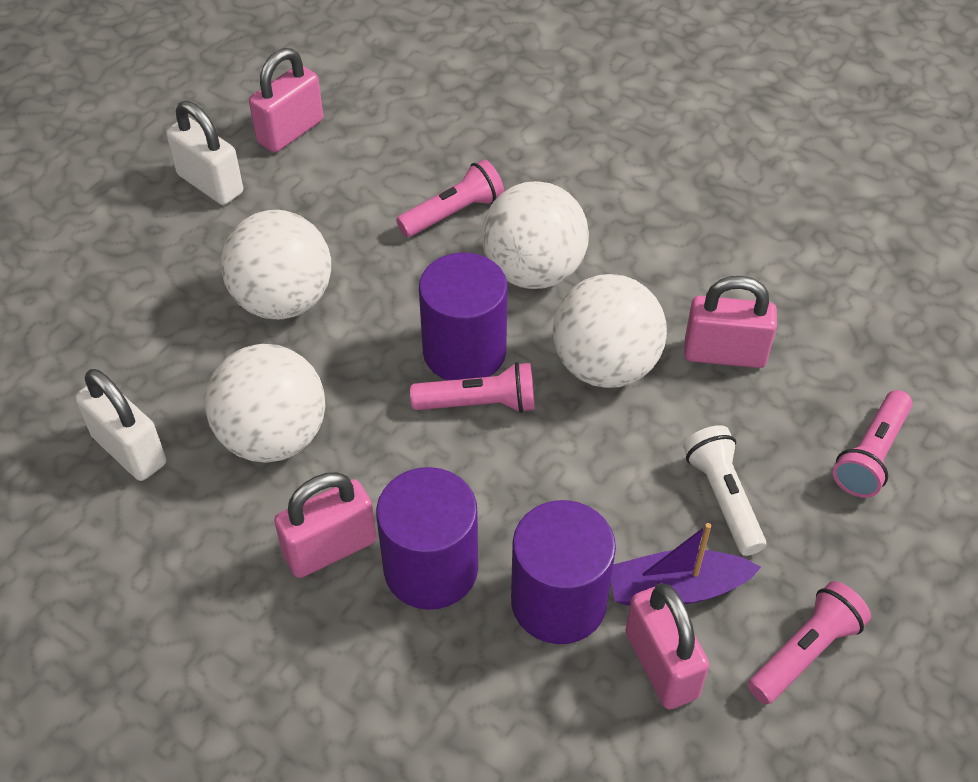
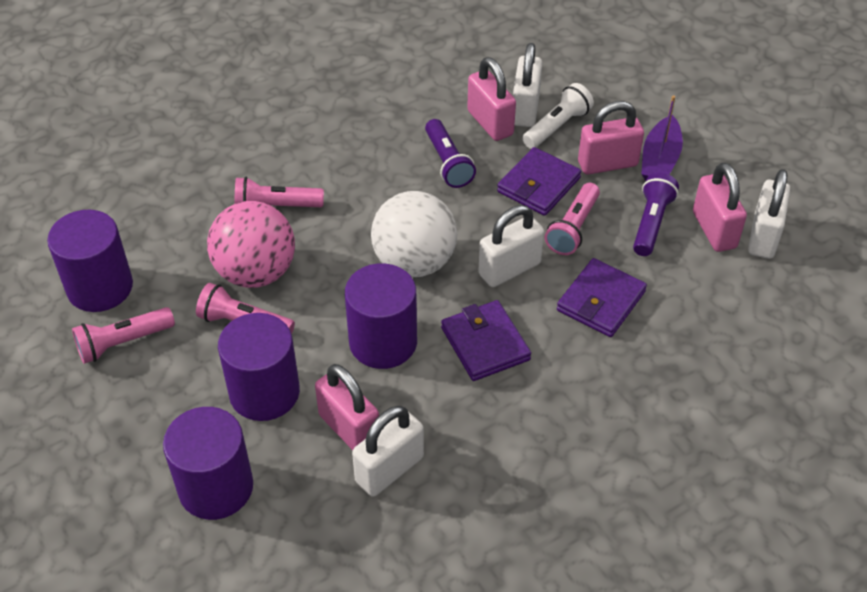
pink ball: 0 -> 1
purple cylinder: 3 -> 4
purple flashlight: 0 -> 2
purple wallet: 0 -> 3
white ball: 4 -> 1
white padlock: 2 -> 4

